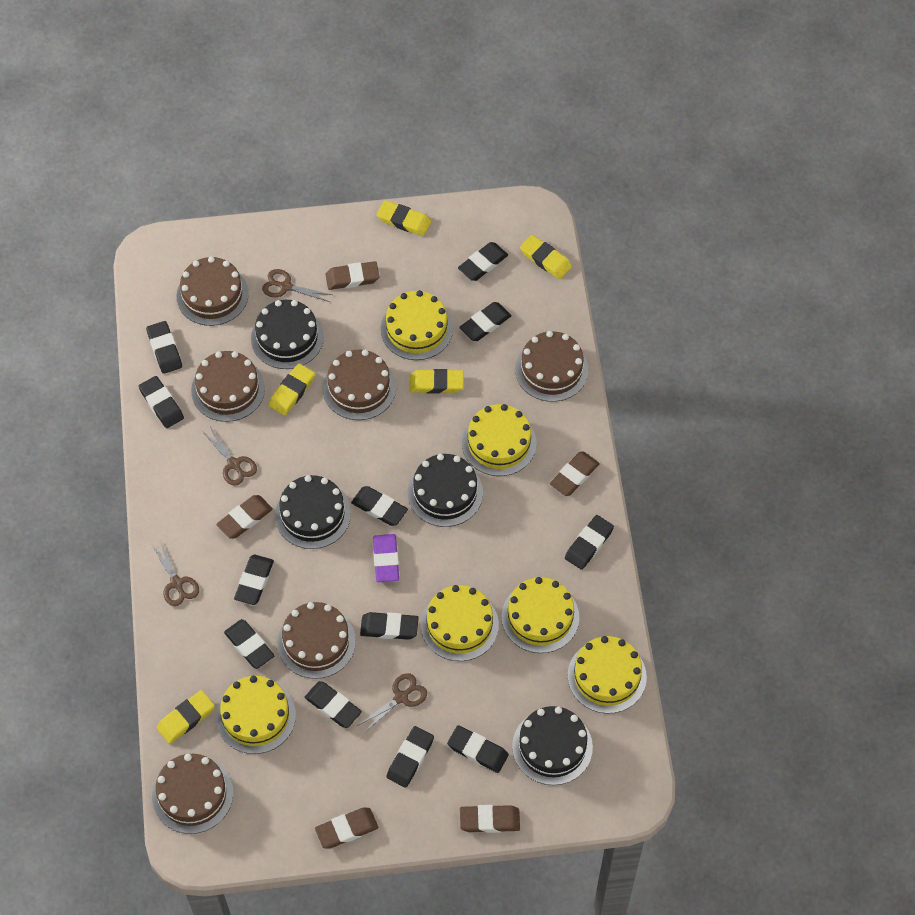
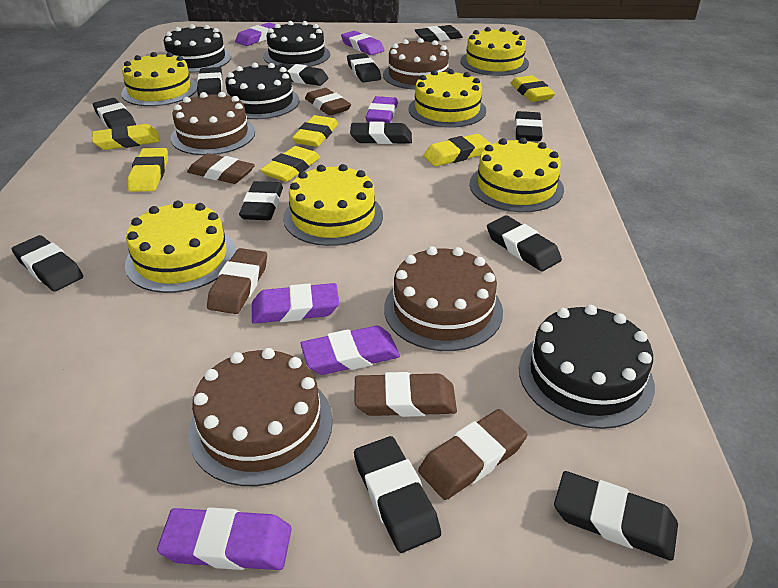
brown cake: 6 -> 4
brown scissors: 4 -> 0
purple eraser: 1 -> 6
yellow eraser: 5 -> 6

